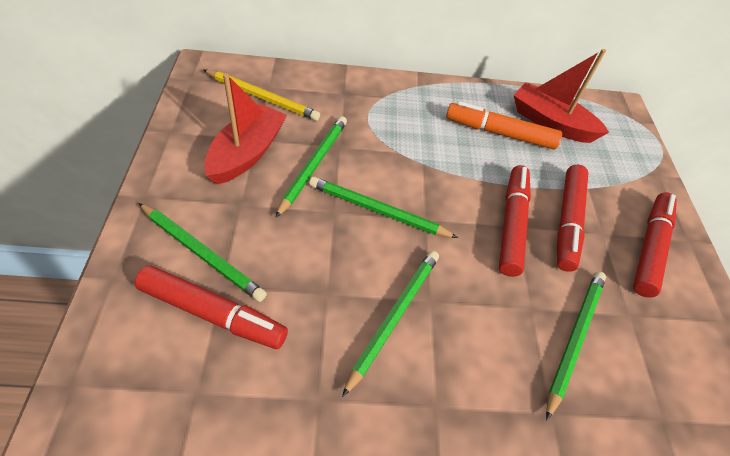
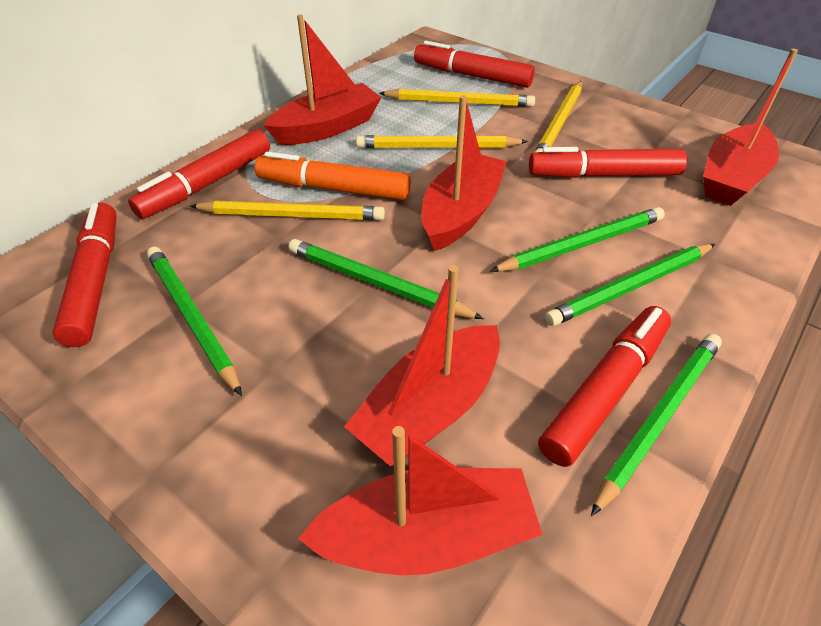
red boat: 2 -> 5
red marker: 4 -> 5
yellow pencil: 1 -> 4

